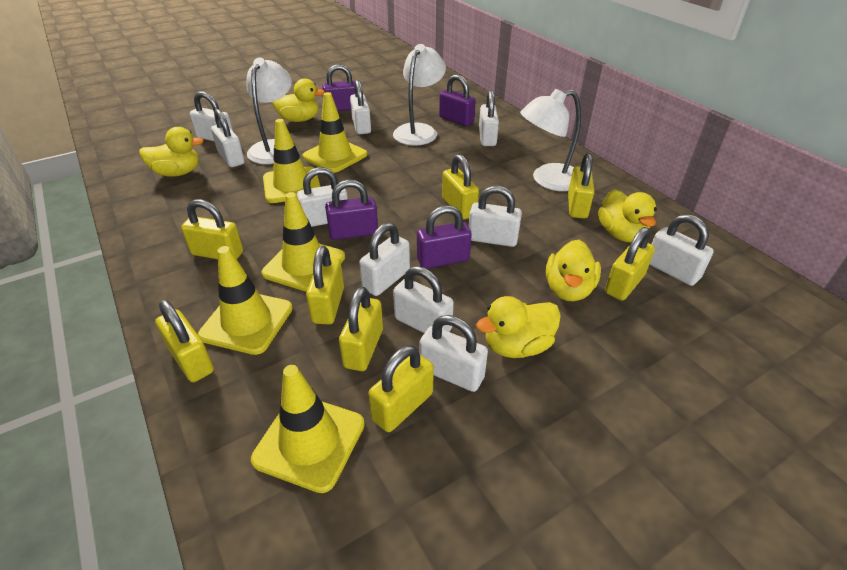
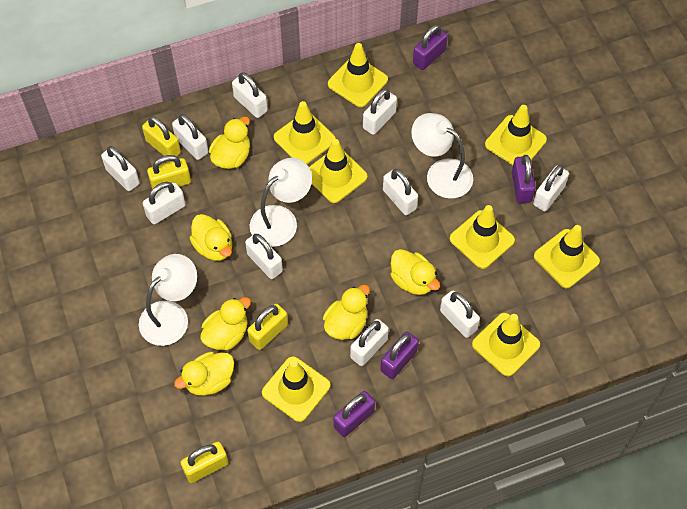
yellow duck: 5 -> 6
yellow padlock: 8 -> 4
yellow traffic cone: 5 -> 8

